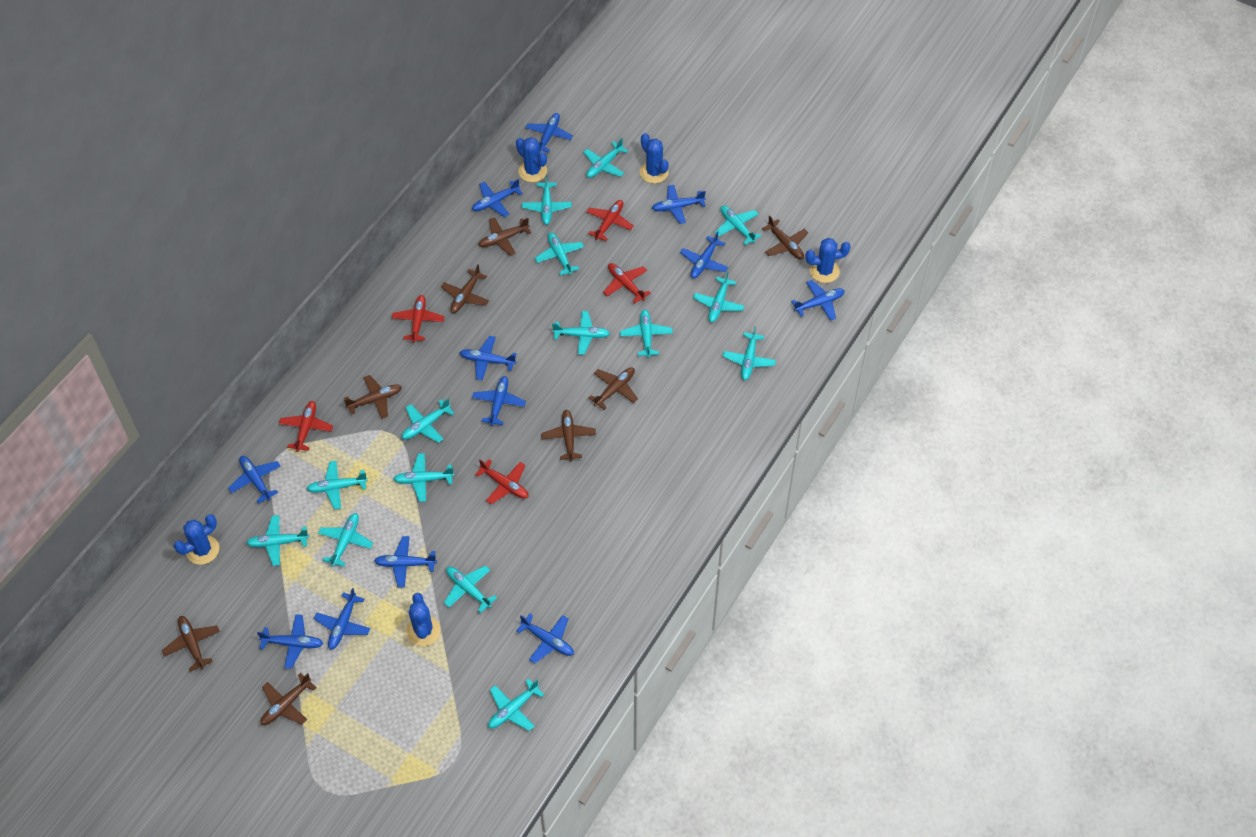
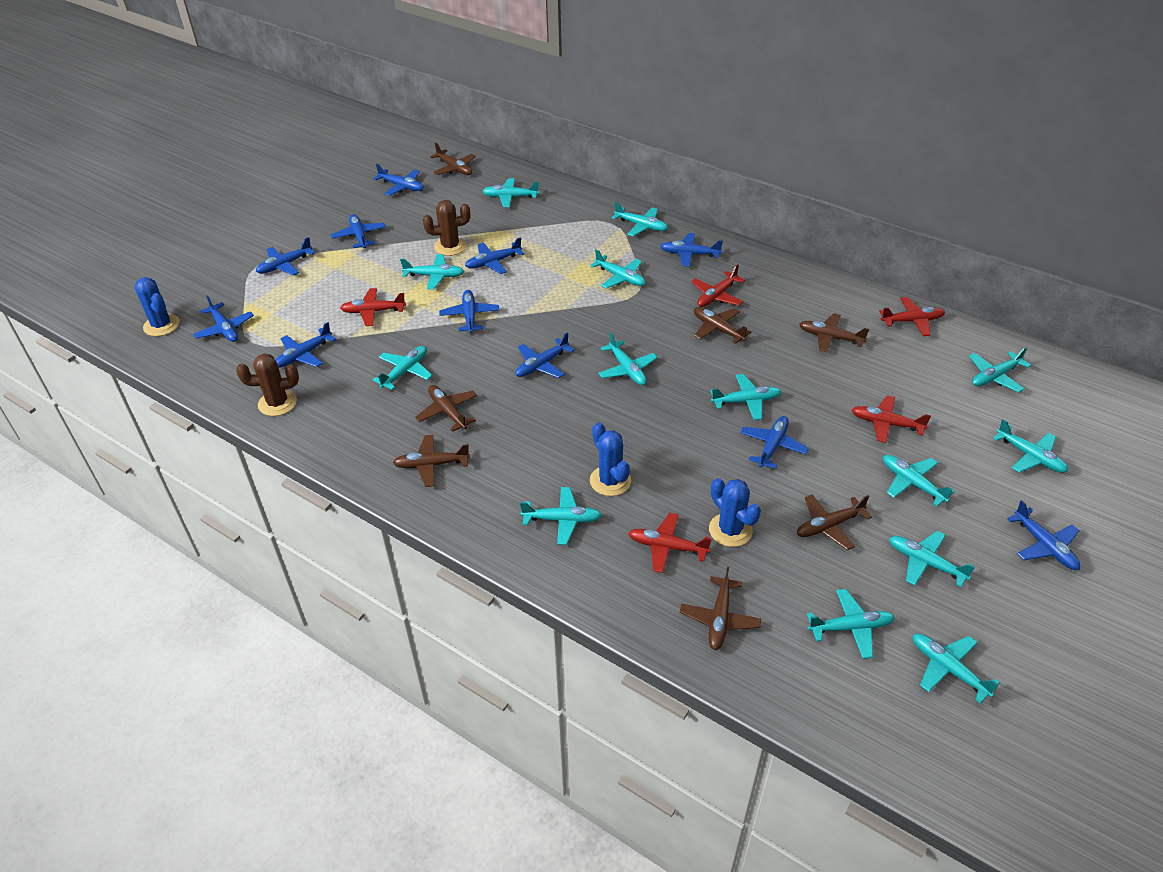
blue cactus: 5 -> 3
blue plane: 12 -> 11
brown cactus: 0 -> 2
brown plane: 8 -> 7
turquoise plane: 15 -> 14

